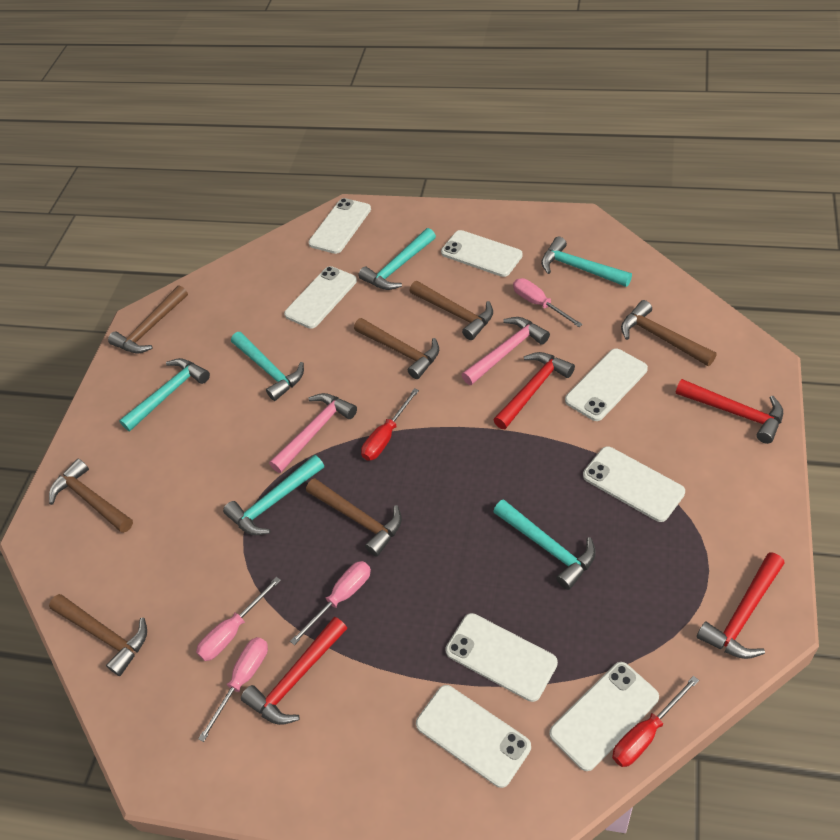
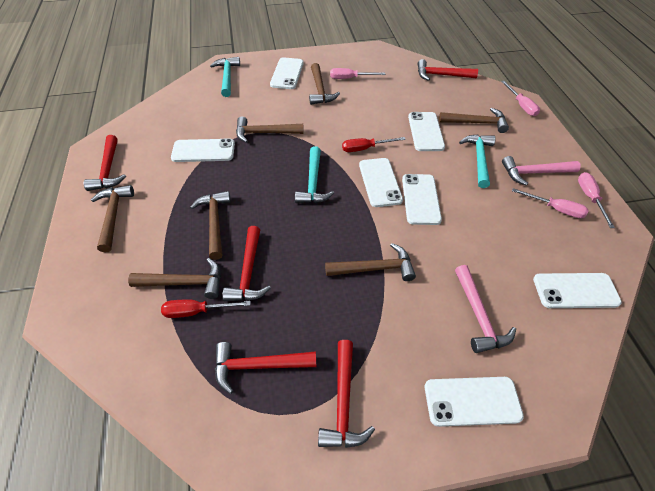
red hammer: 4 -> 5
turquoise hammer: 6 -> 3
white phone: 8 -> 7

